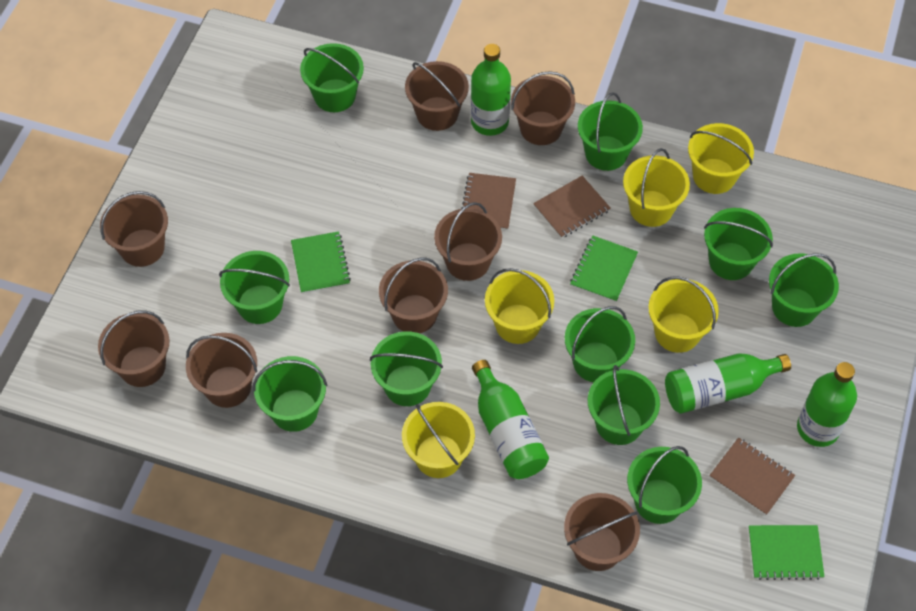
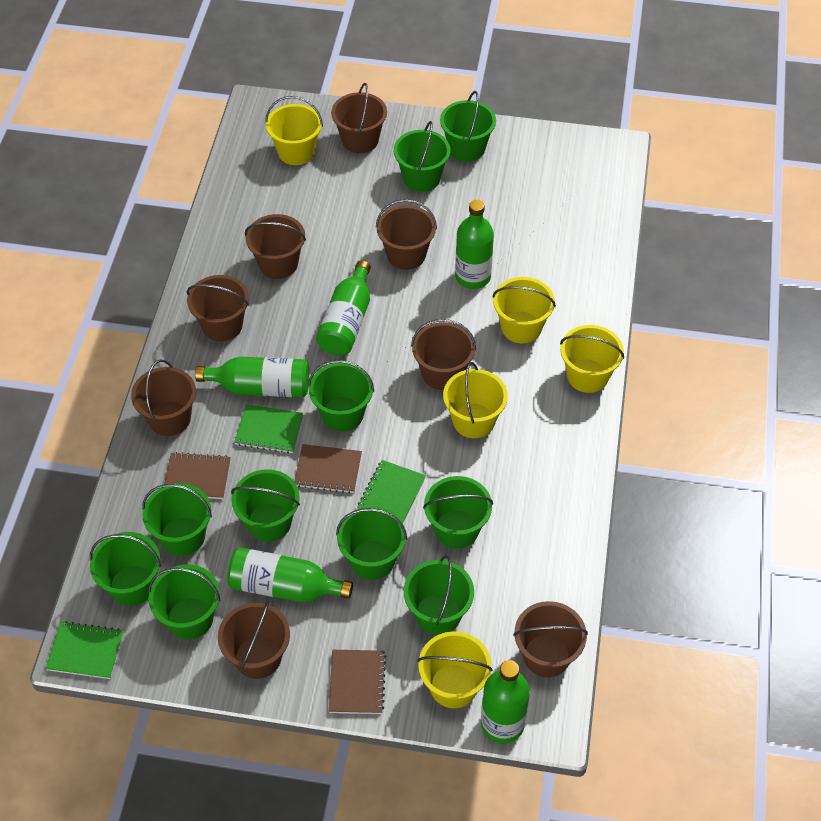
green bottle: 4 -> 5

